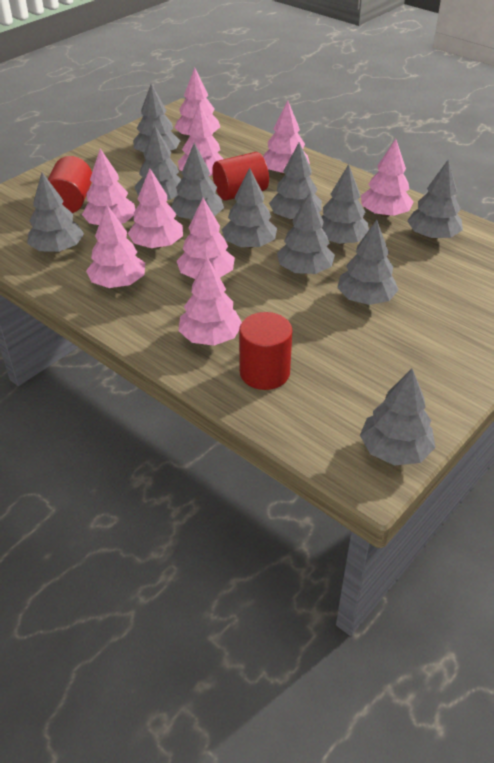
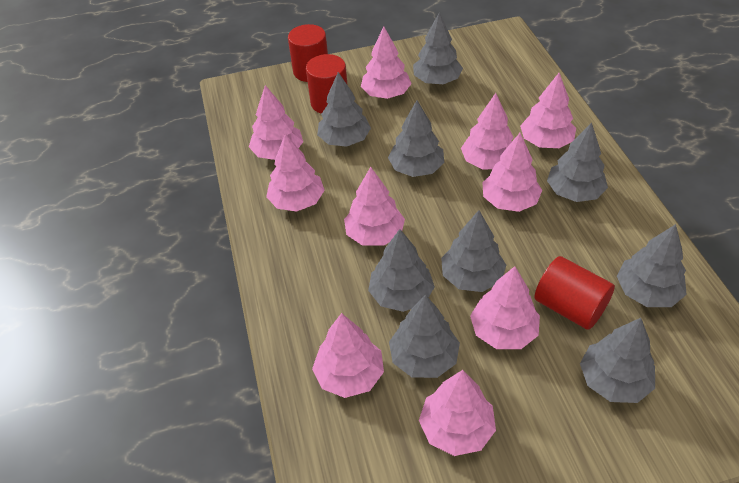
grey tree: 11 -> 9
pink tree: 9 -> 10

